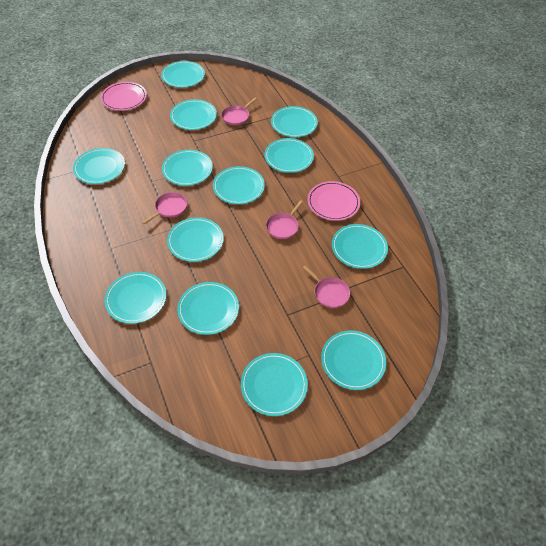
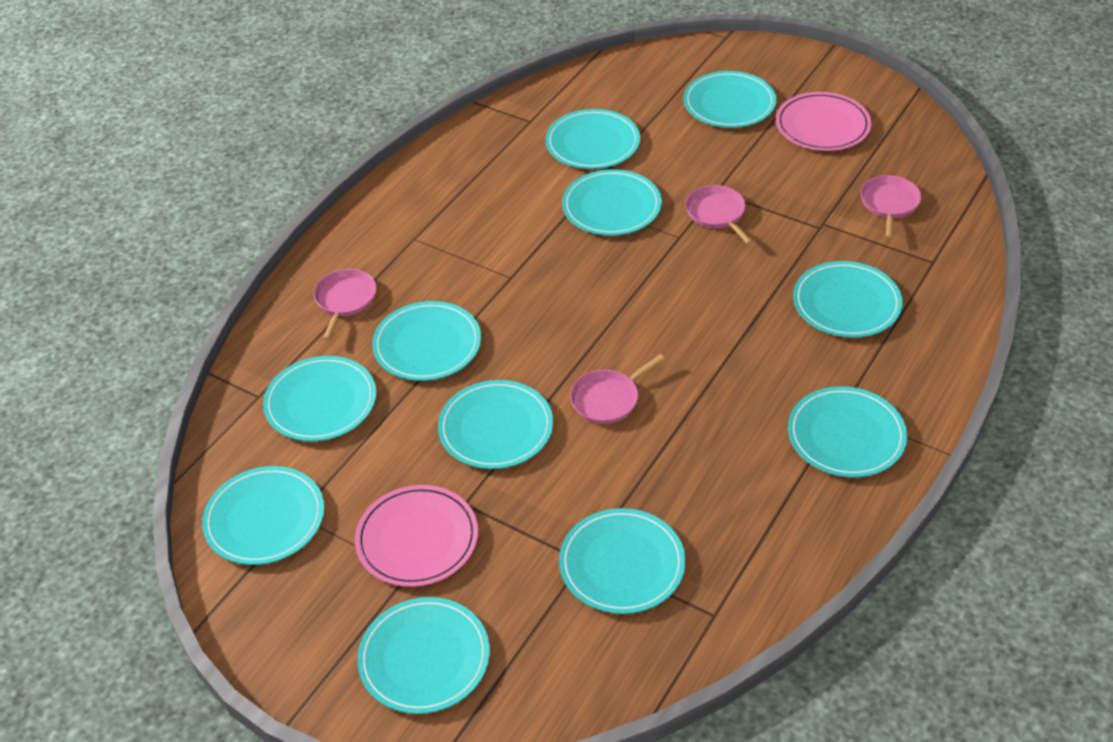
turquoise plate: 13 -> 11

